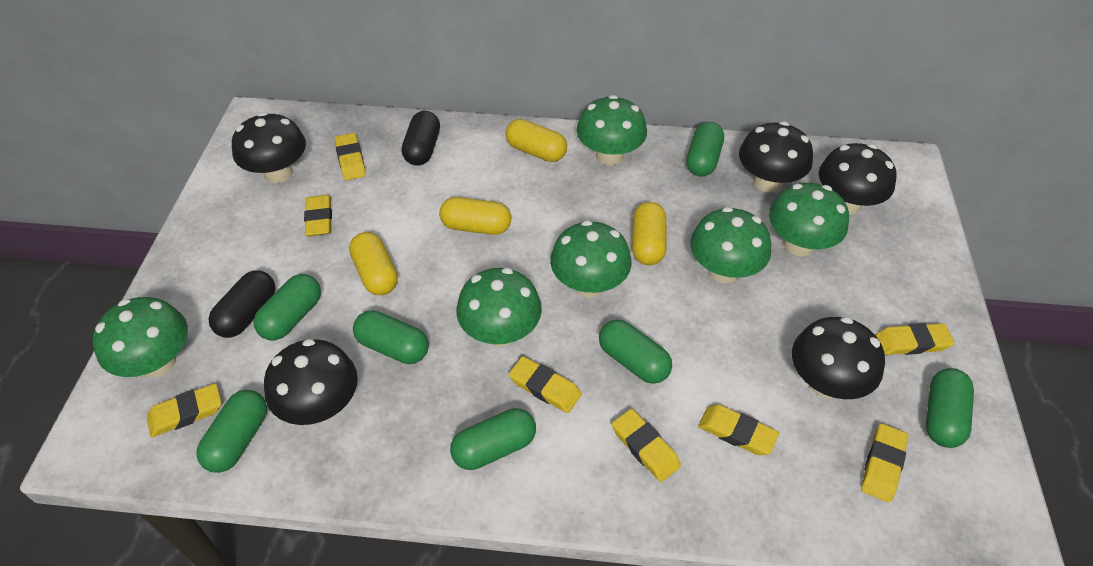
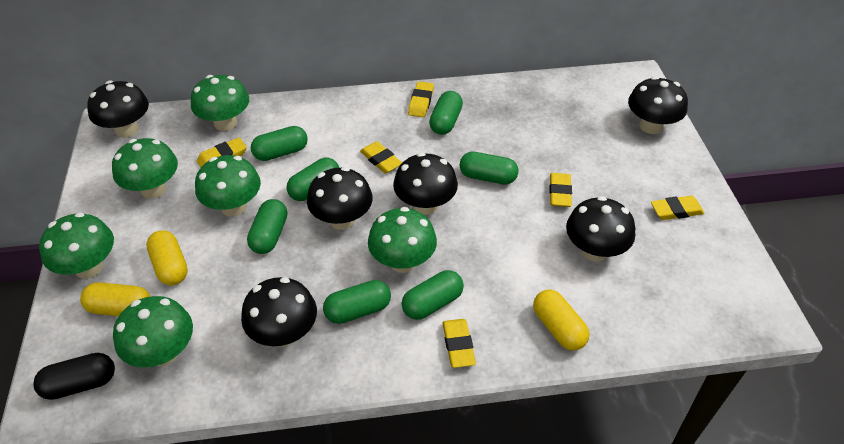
black capsule: 2 -> 1
black mushroom: 5 -> 6
yellow capsule: 4 -> 3
yellow eraser: 8 -> 6

